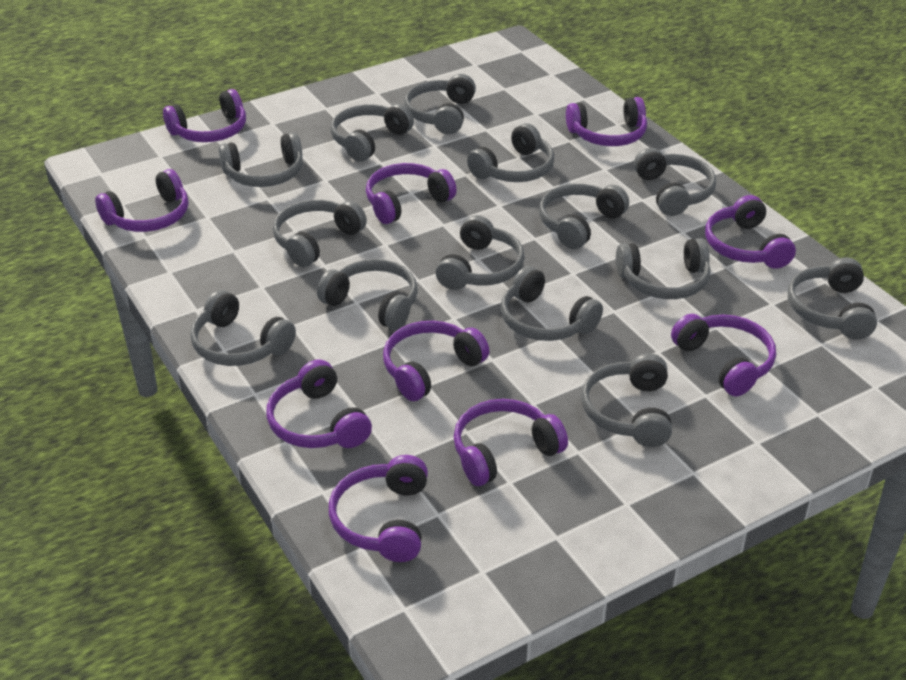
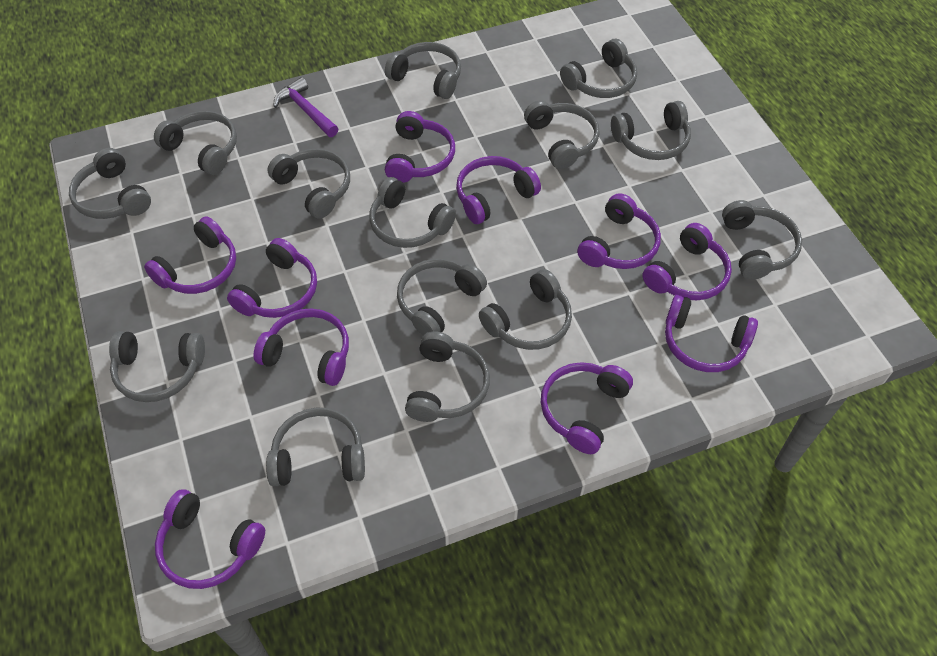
purple hammer: 0 -> 1

